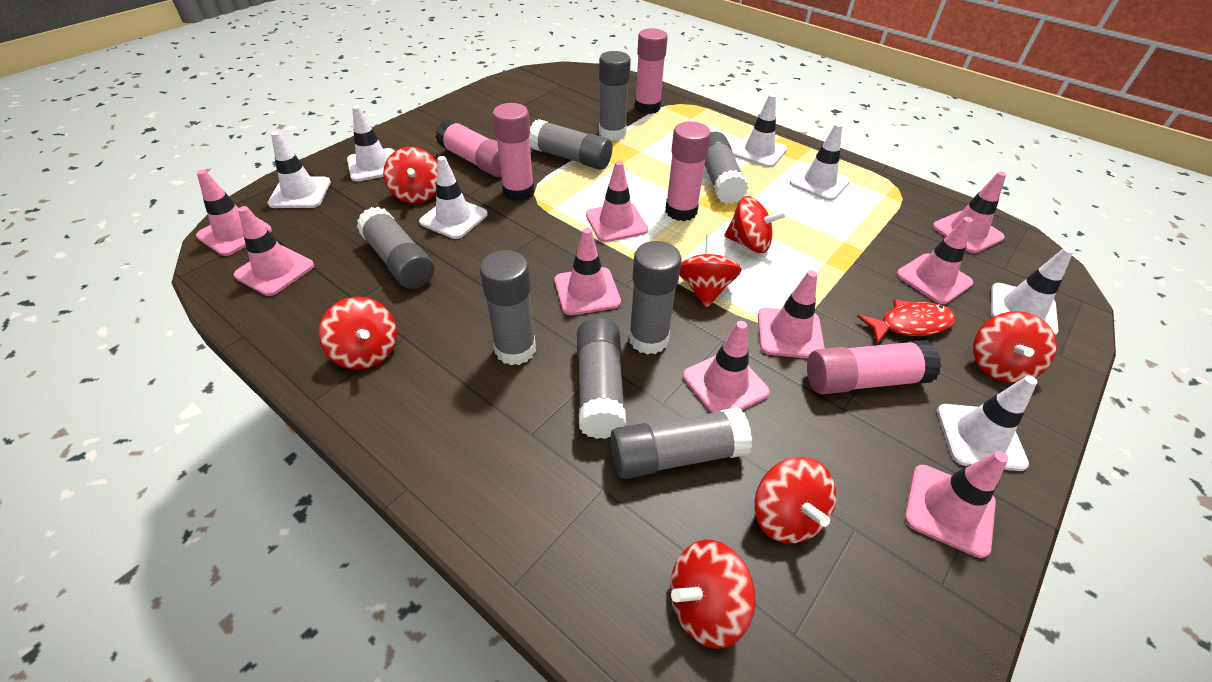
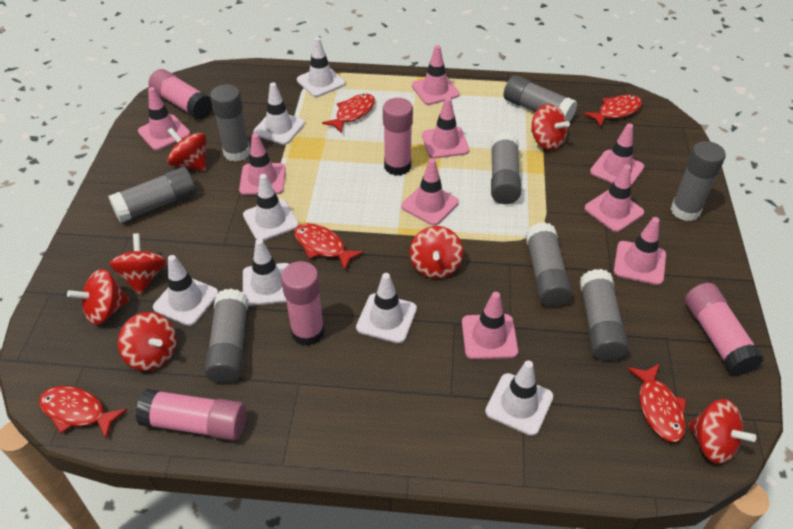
red fish: 1 -> 5

